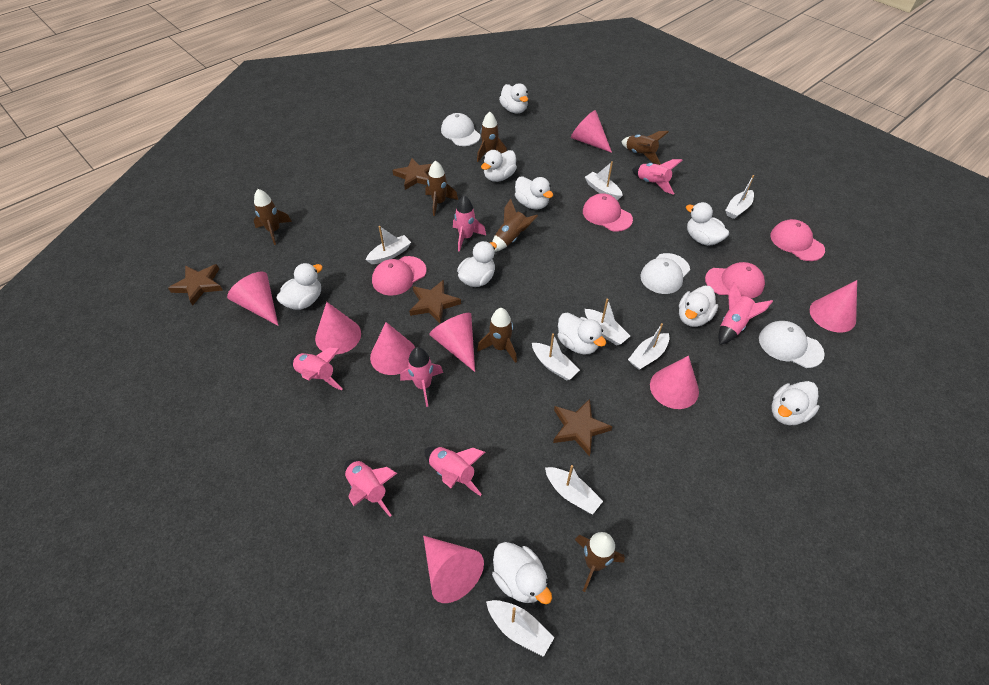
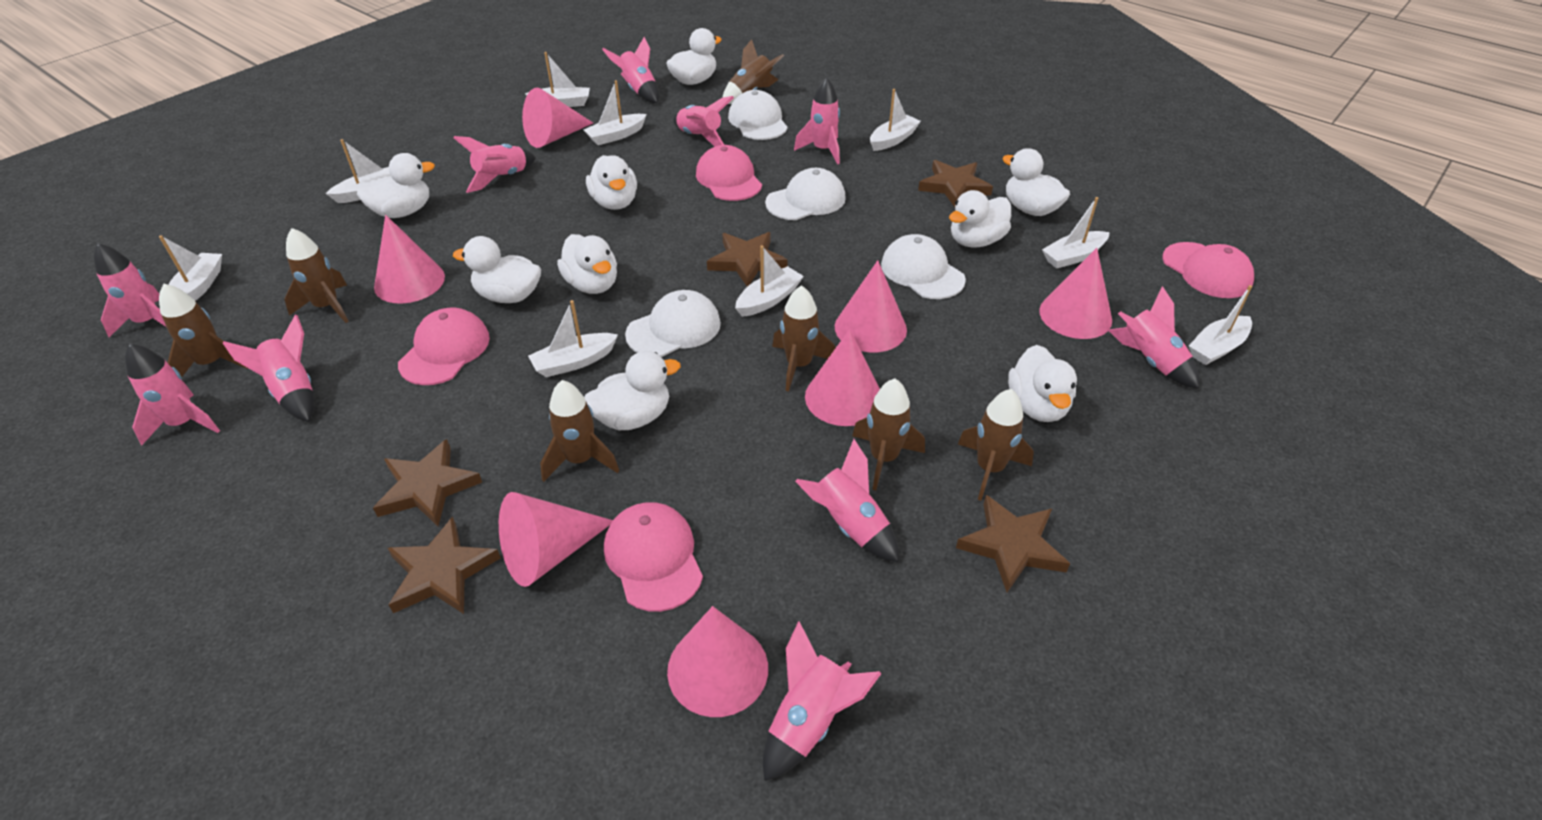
brown star: 4 -> 5
pink cone: 8 -> 7
pink rocket: 7 -> 10
white boat: 8 -> 9
white cap: 3 -> 4
white duck: 10 -> 9

